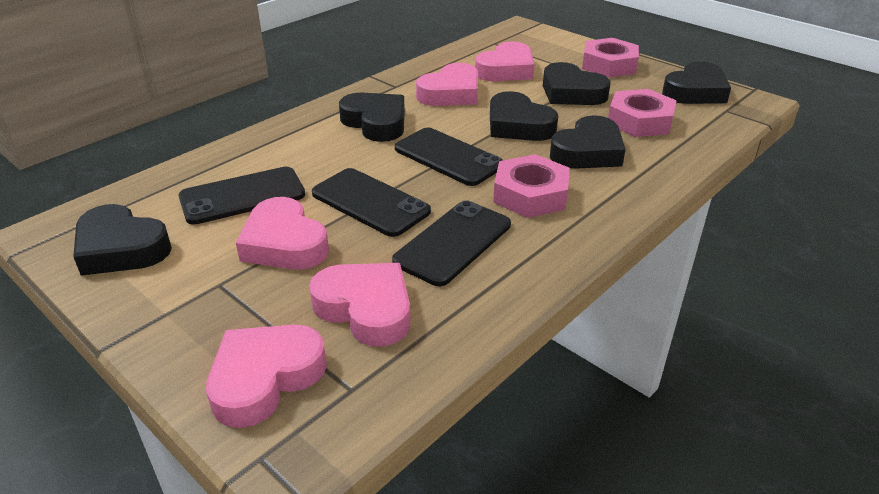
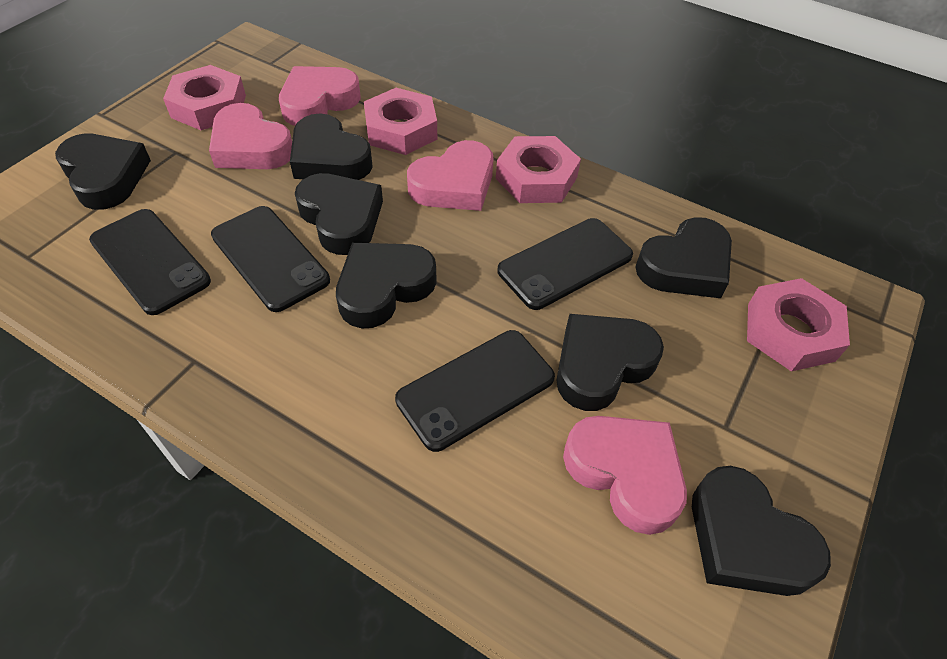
black heart: 6 -> 7
pink heart: 5 -> 4
pink nut: 3 -> 4

